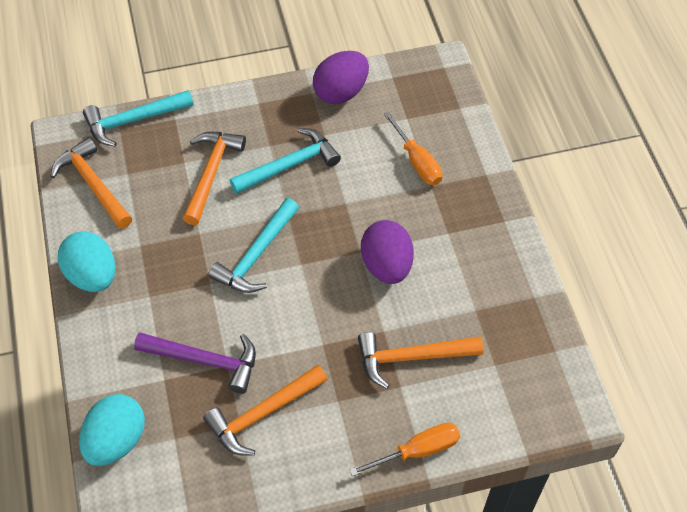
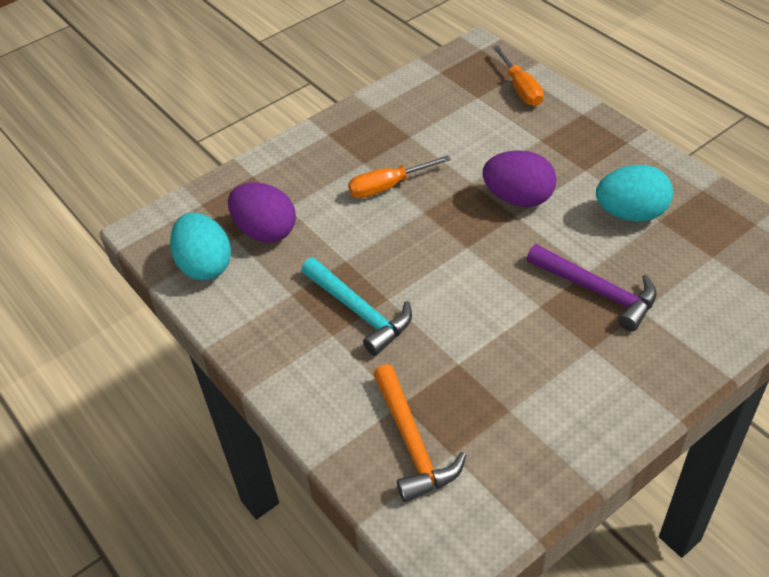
orange hammer: 4 -> 1
turquoise hammer: 3 -> 1

